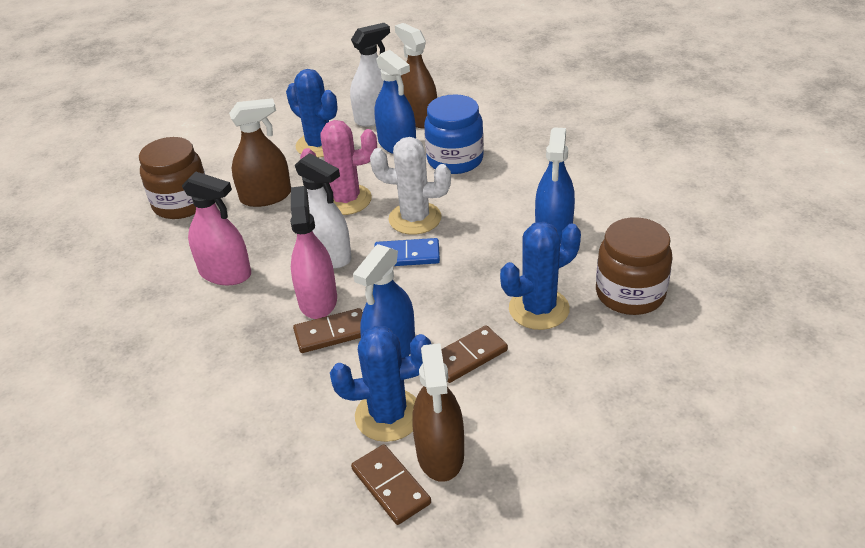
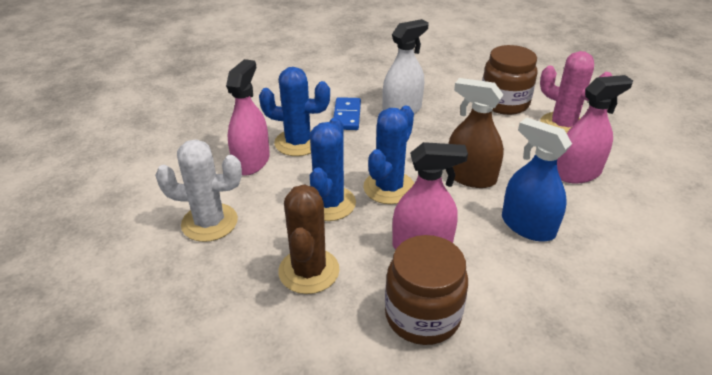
blue jar: 1 -> 0
blue spray bottle: 3 -> 1
brown cactus: 0 -> 1
brown domino: 3 -> 0
brown spray bottle: 3 -> 1
pink spray bottle: 2 -> 3
white spray bottle: 2 -> 1

